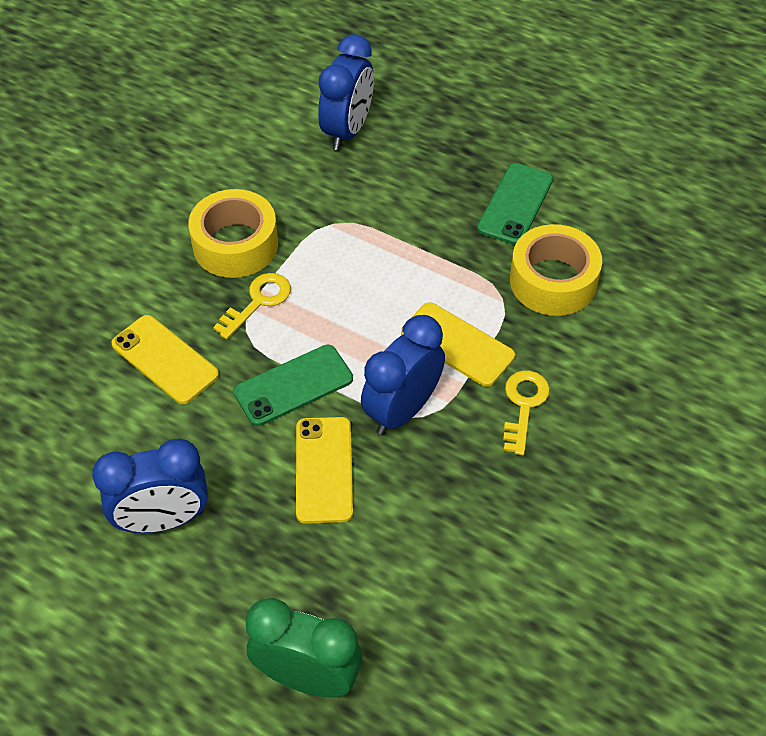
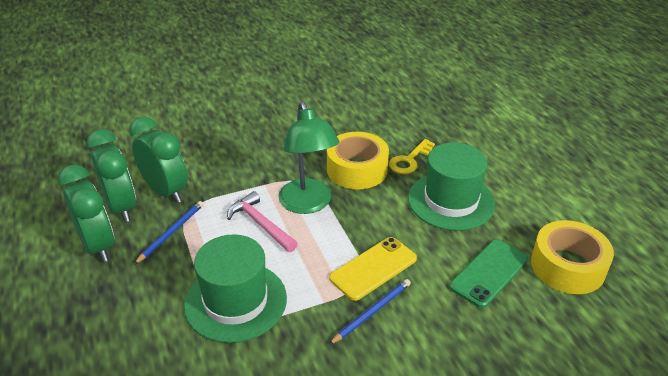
blue clock: 3 -> 0
blue pencil: 0 -> 2
green clock: 1 -> 3
green hat: 0 -> 2
green lamp: 0 -> 1
green phone: 2 -> 1
pink hammer: 0 -> 1
yellow key: 2 -> 1
yellow phone: 3 -> 1

